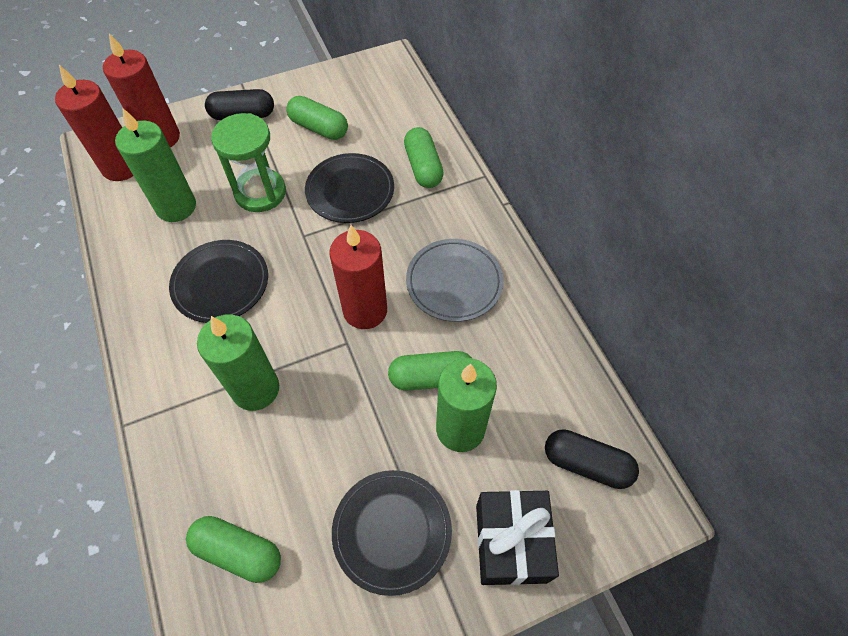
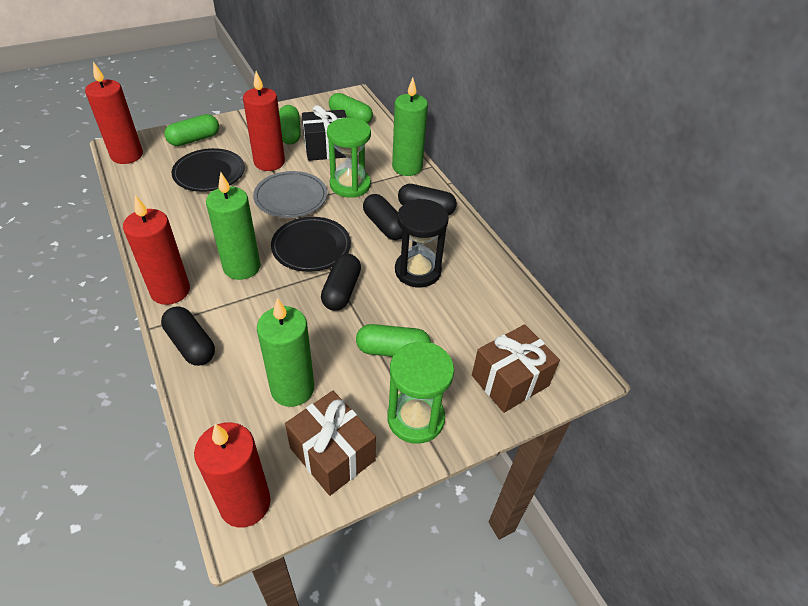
black capsule: 2 -> 4
black hourglass: 0 -> 1
black plate: 3 -> 2
brown gift: 0 -> 2
green hourglass: 1 -> 2
red candle: 3 -> 4

